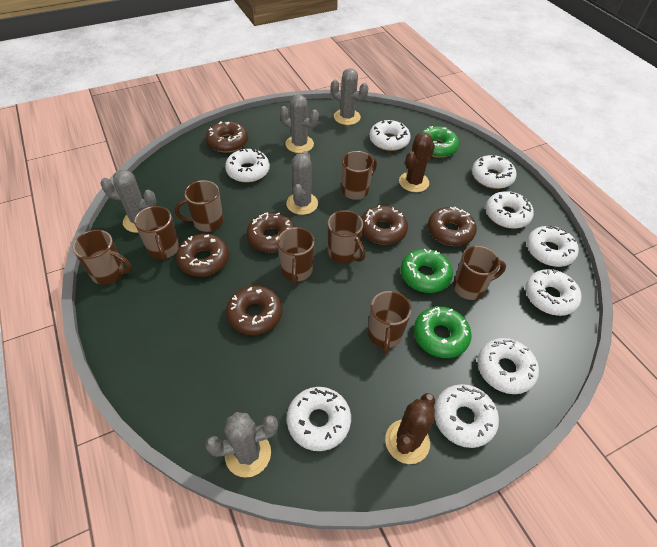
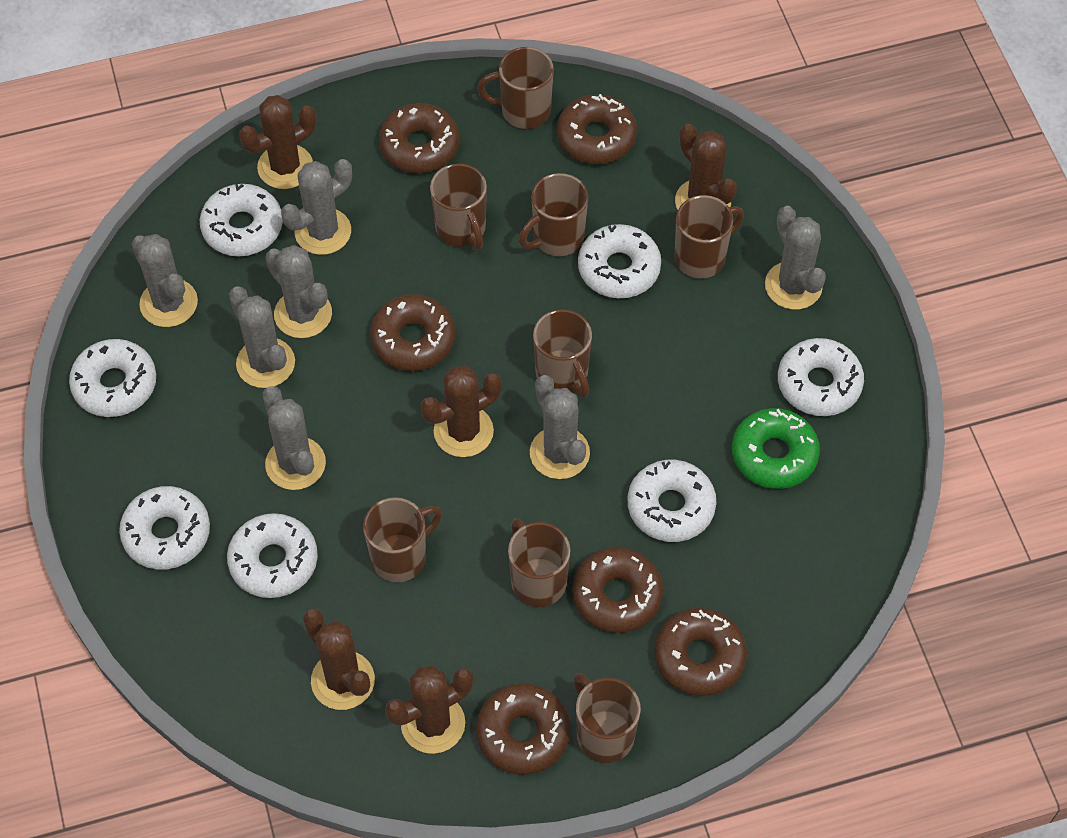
brown cactus: 2 -> 5
green donut: 3 -> 1
grey cactus: 5 -> 7
white donut: 9 -> 7

